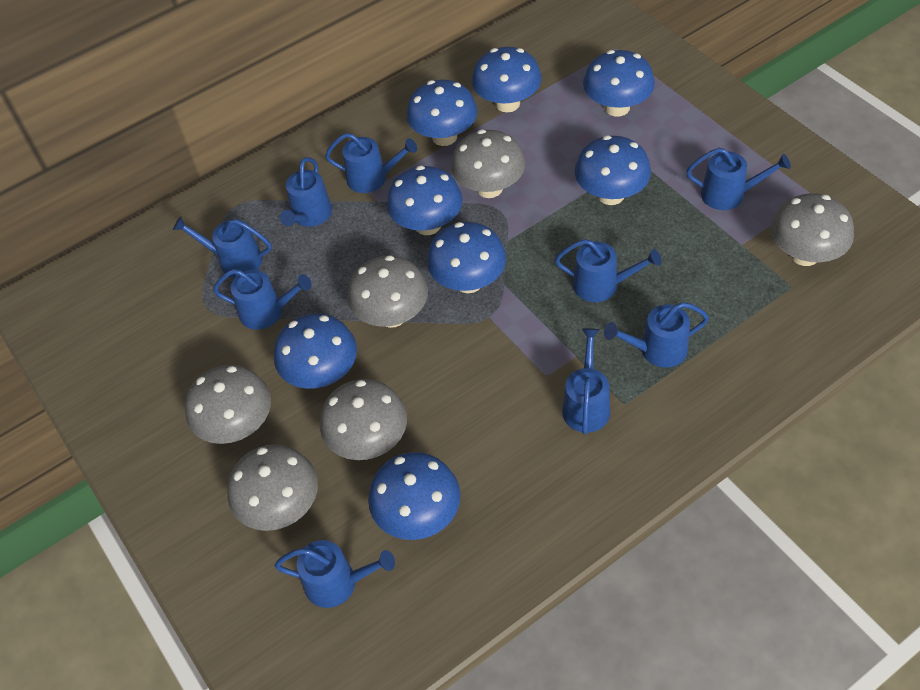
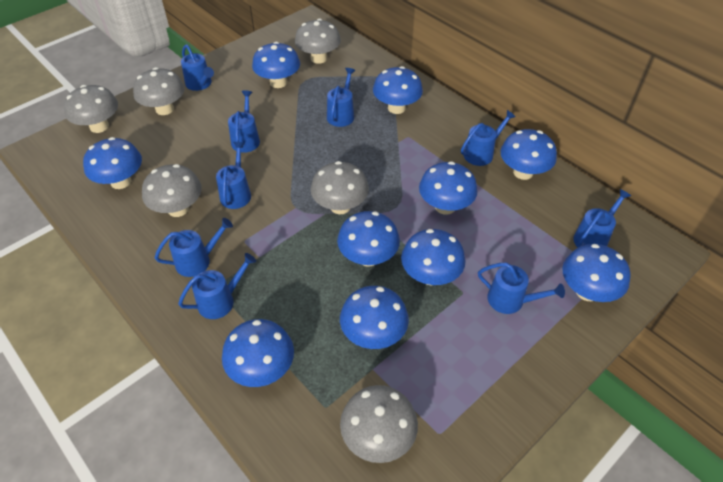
blue mushroom: 8 -> 10

